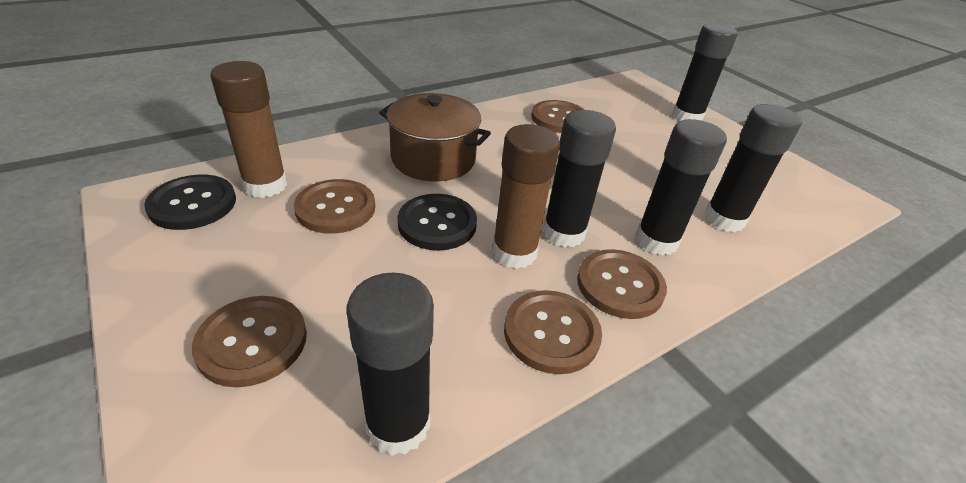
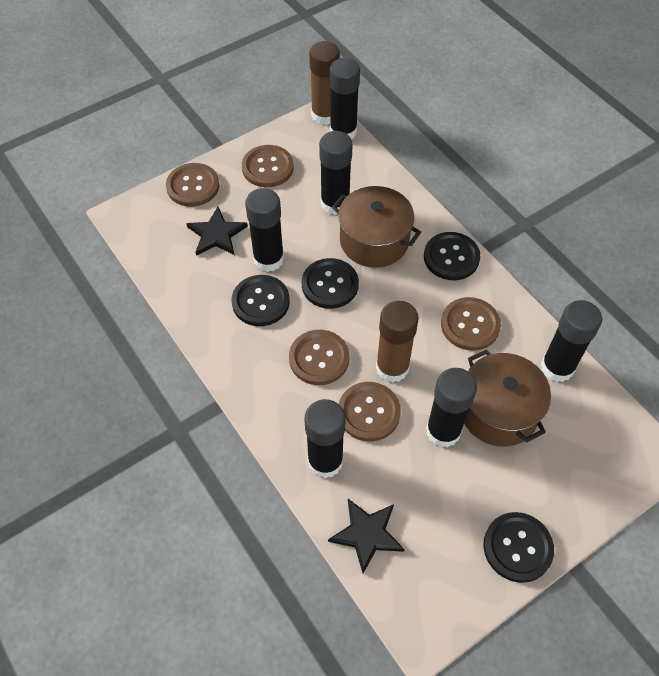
black button: 2 -> 4
black glue stick: 5 -> 6
black star: 0 -> 2
brown pot: 1 -> 2

